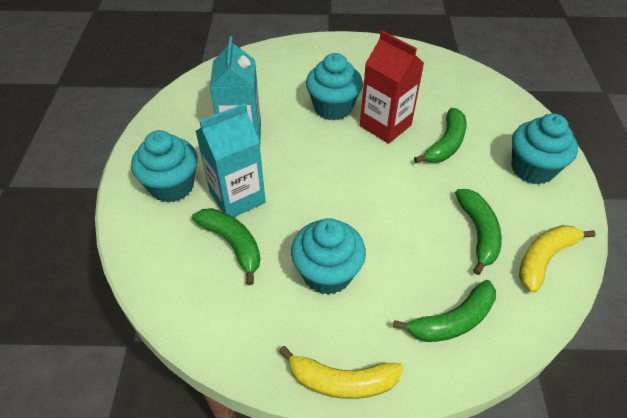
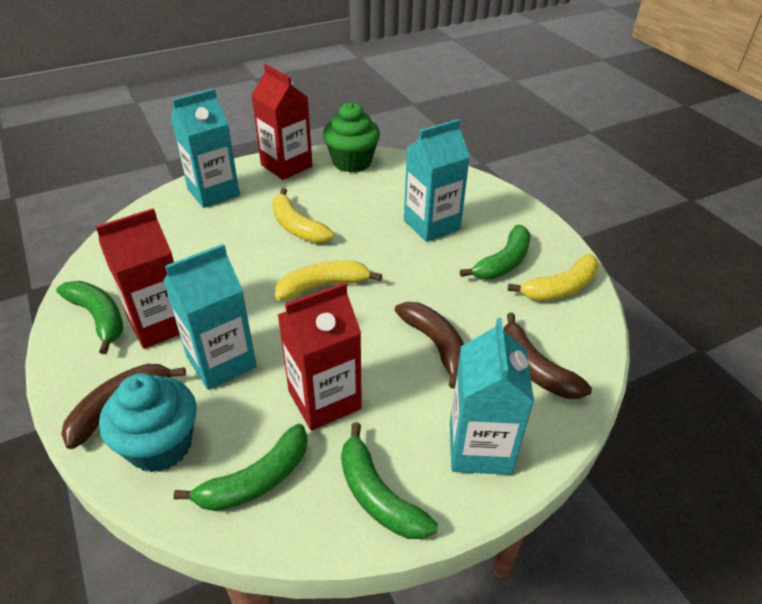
brown banana: 0 -> 3
green cupcake: 0 -> 1
red carton: 1 -> 3
turquoise carton: 2 -> 4
turquoise cupcake: 4 -> 1
yellow banana: 2 -> 3

